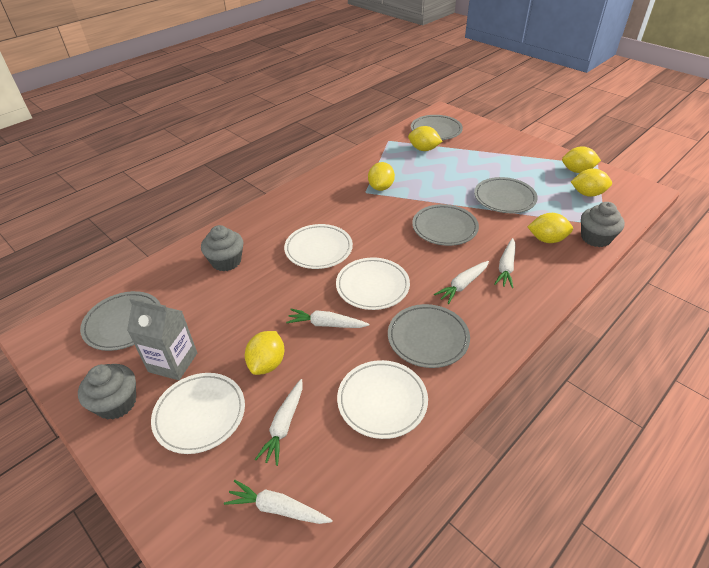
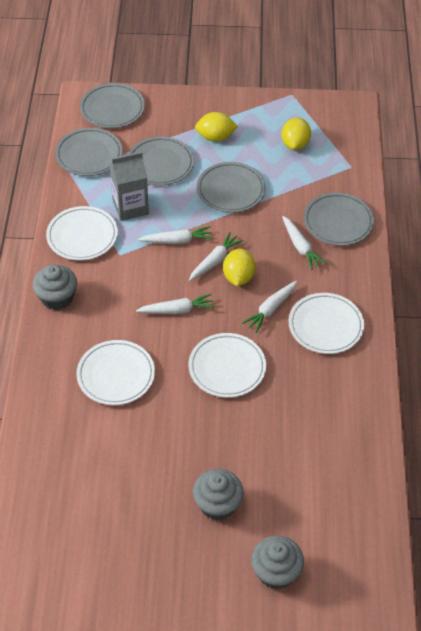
yellow lemon: 6 -> 3

